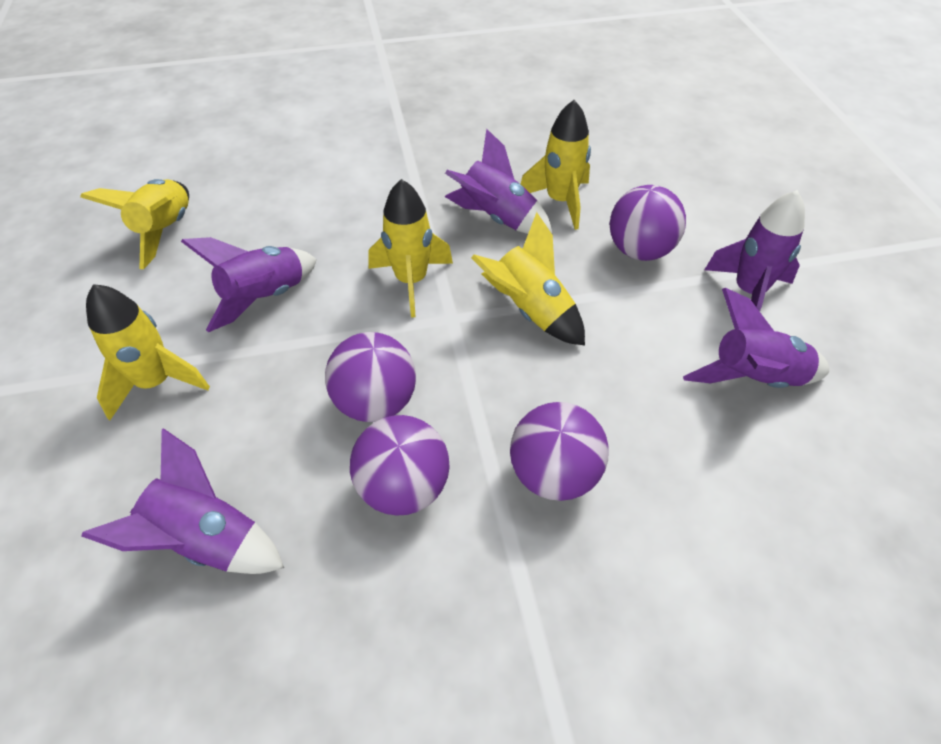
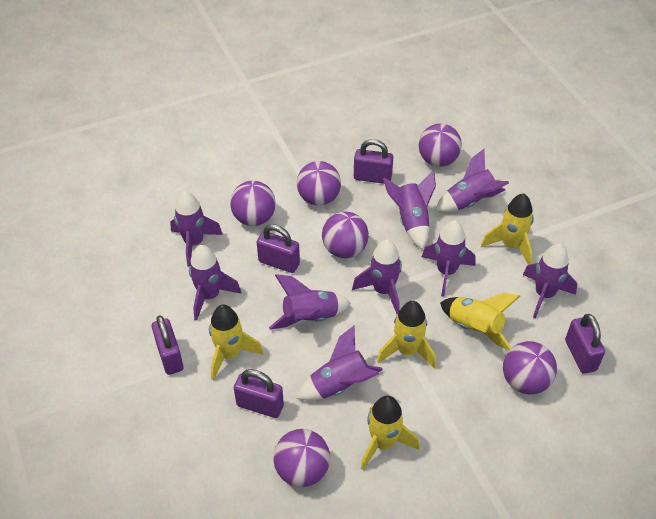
purple ball: 4 -> 6
purple padlock: 0 -> 5
purple rocket: 5 -> 9

